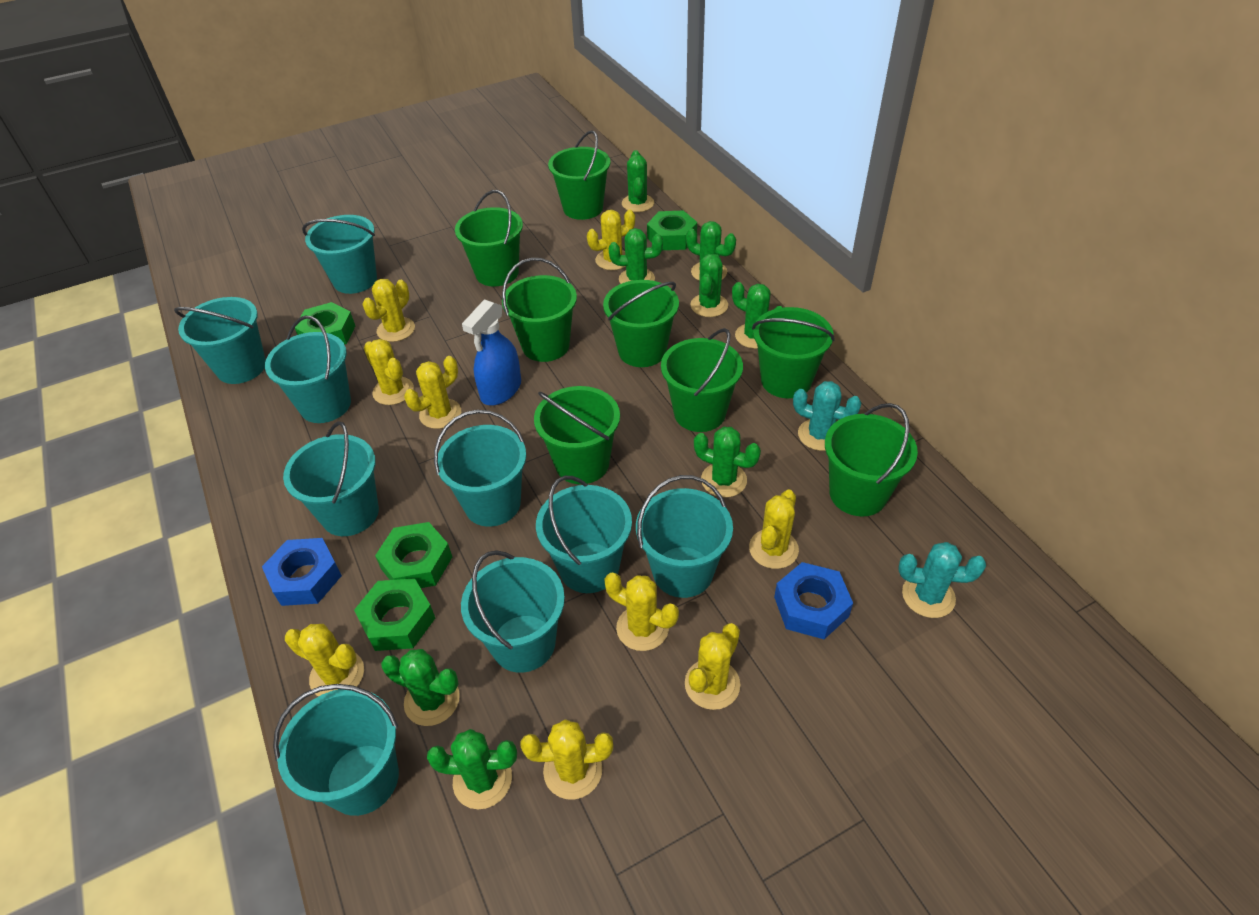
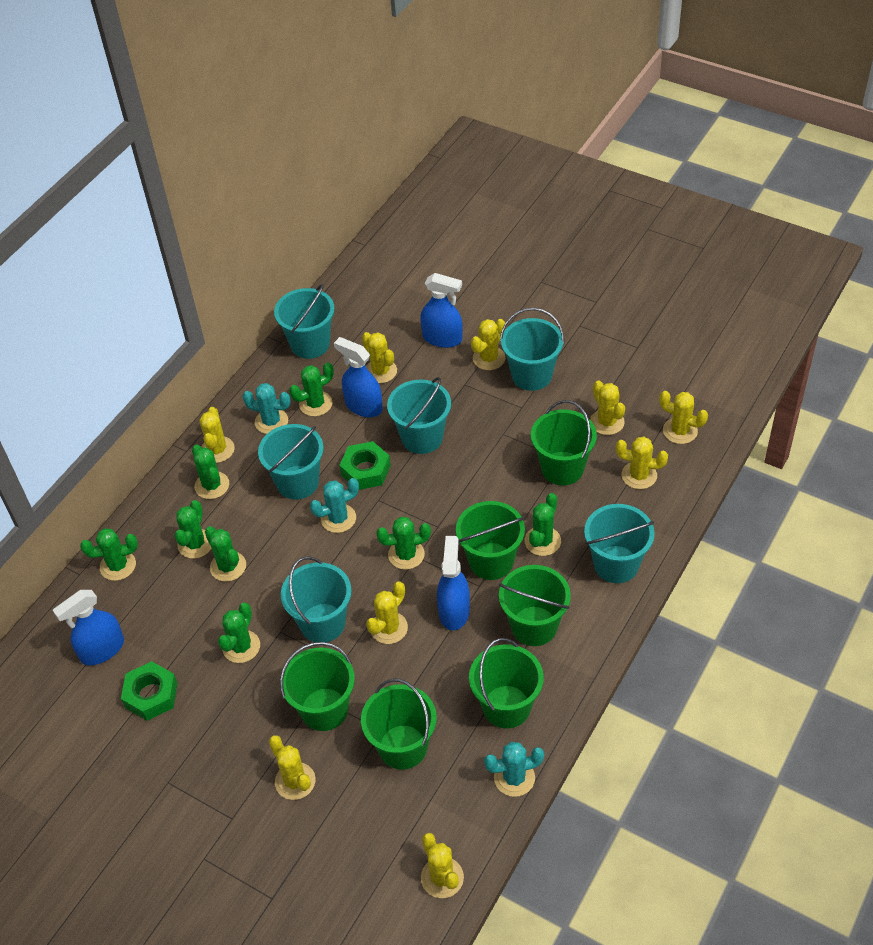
blue nut: 2 -> 0
blue spray bottle: 1 -> 4
green bucket: 8 -> 6
green nut: 4 -> 2
turquoise bucket: 9 -> 6
turquoise cactus: 2 -> 3

